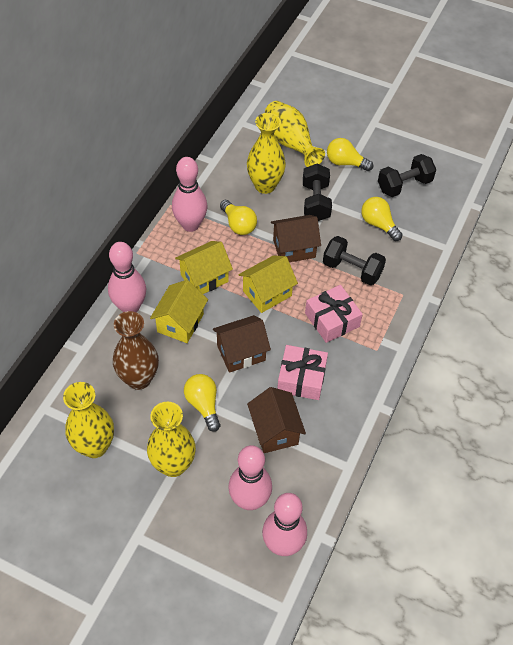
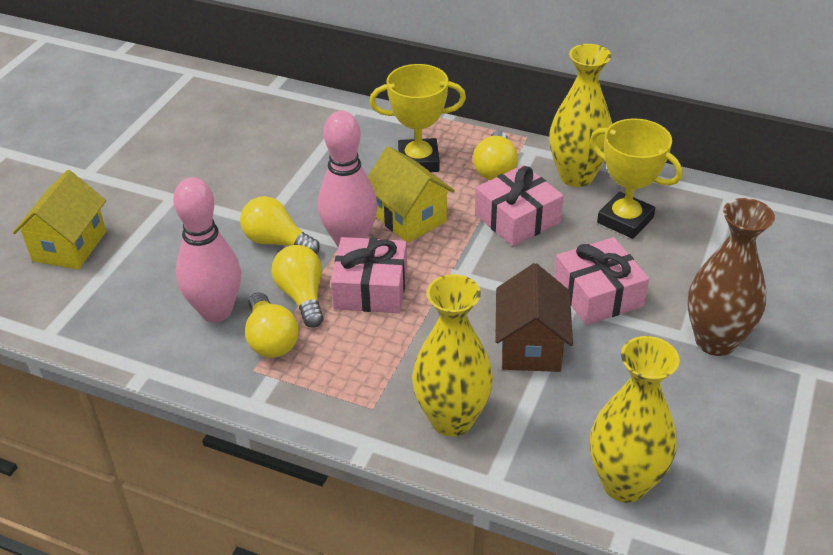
black dumbbell: 3 -> 0
brown house: 3 -> 1
pink bowling pin: 4 -> 2
pink gift: 2 -> 3
yellow house: 3 -> 2
yellow trophy: 0 -> 2
yellow vase: 4 -> 3

